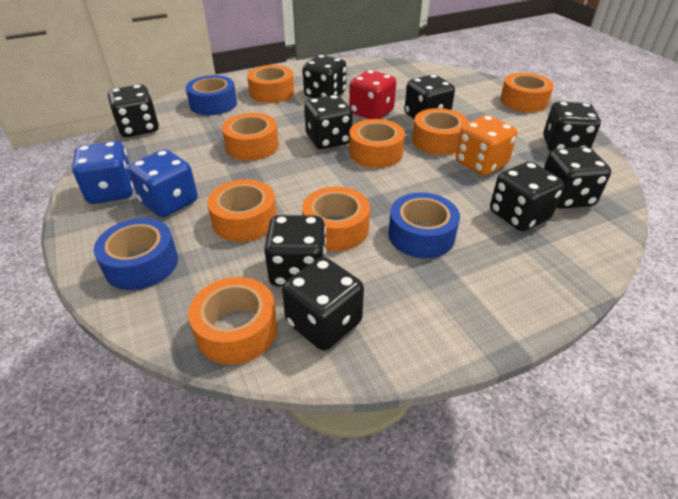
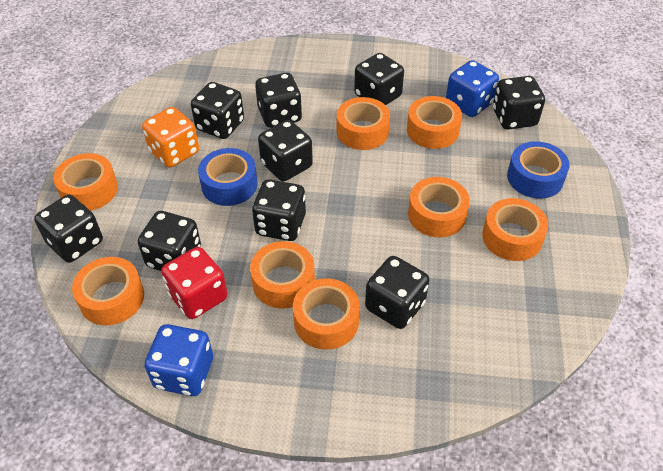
blue tape: 3 -> 2

